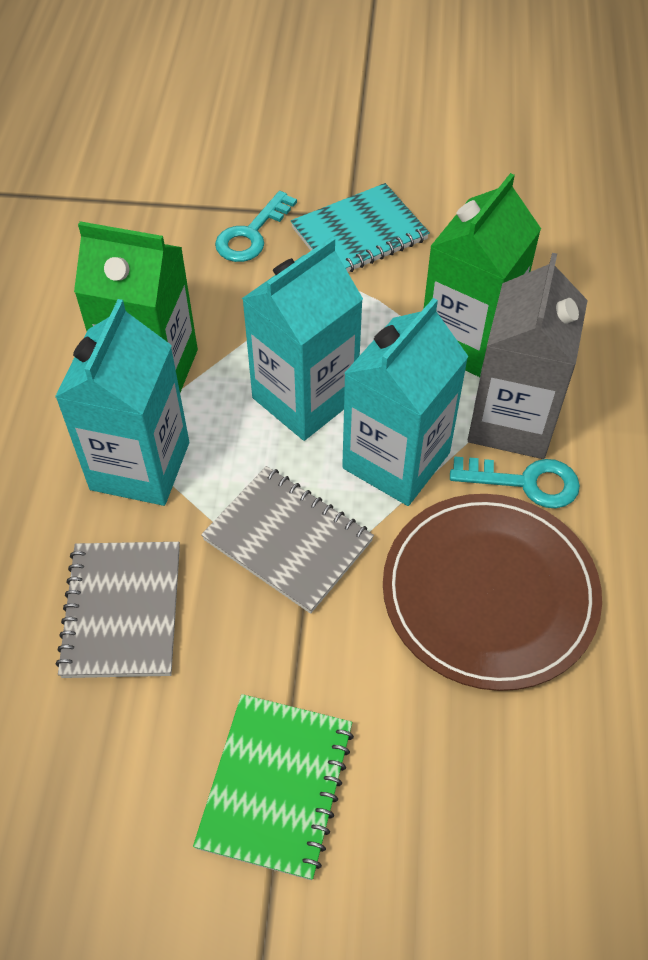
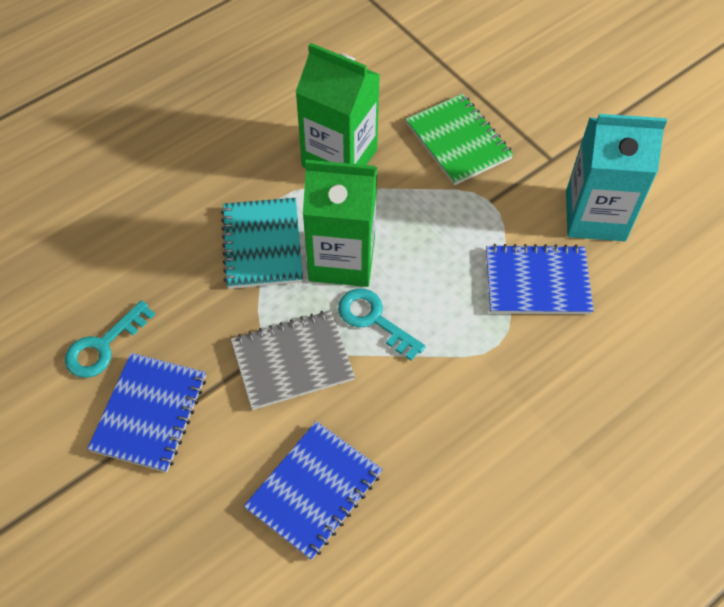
blue notebook: 0 -> 3
brown plate: 1 -> 0
grey carton: 1 -> 0
grey notebook: 2 -> 1
turquoise carton: 3 -> 1

